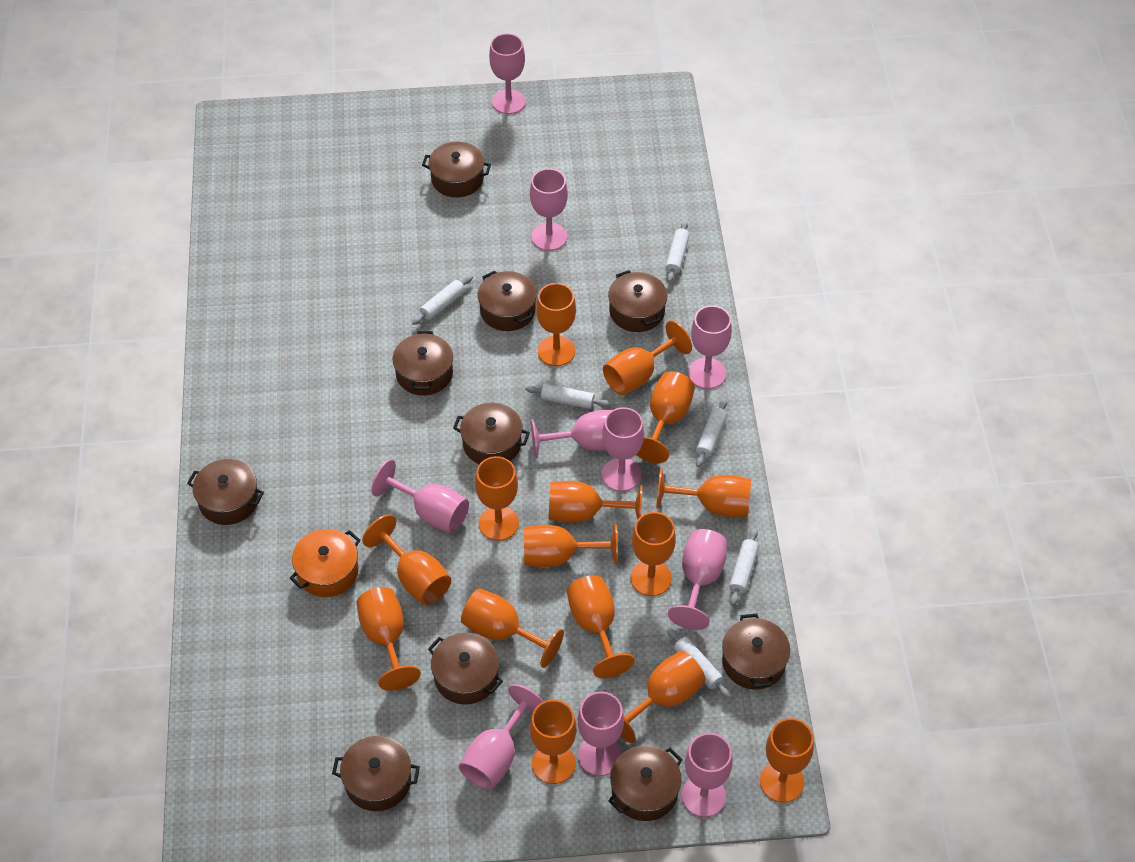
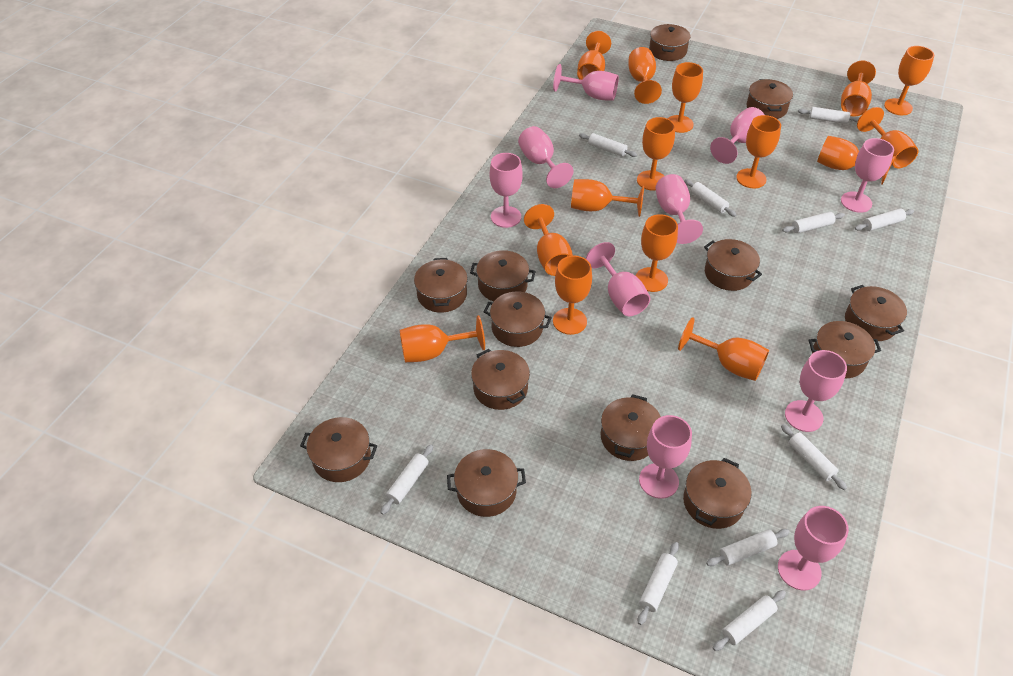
brown pot: 10 -> 13
orange pot: 1 -> 0
white rolling pin: 6 -> 10

